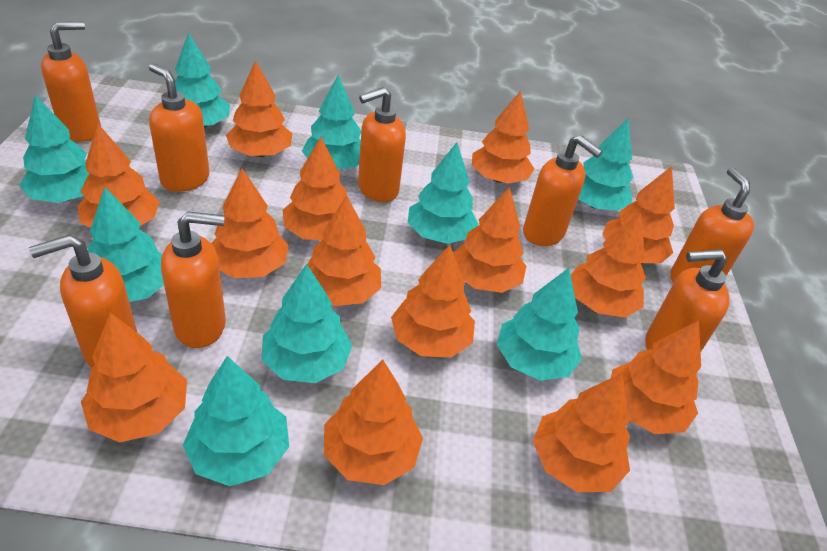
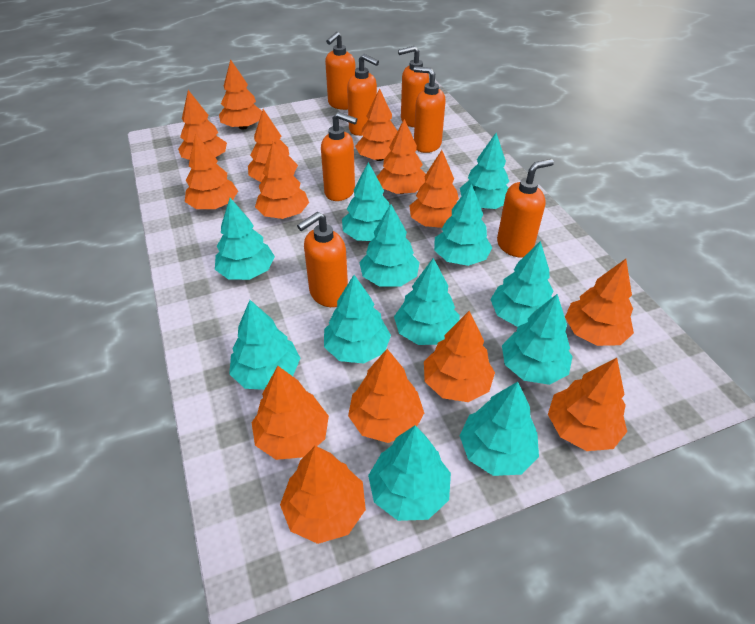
orange soap dispenser: 8 -> 7
turquoise tree: 9 -> 12

